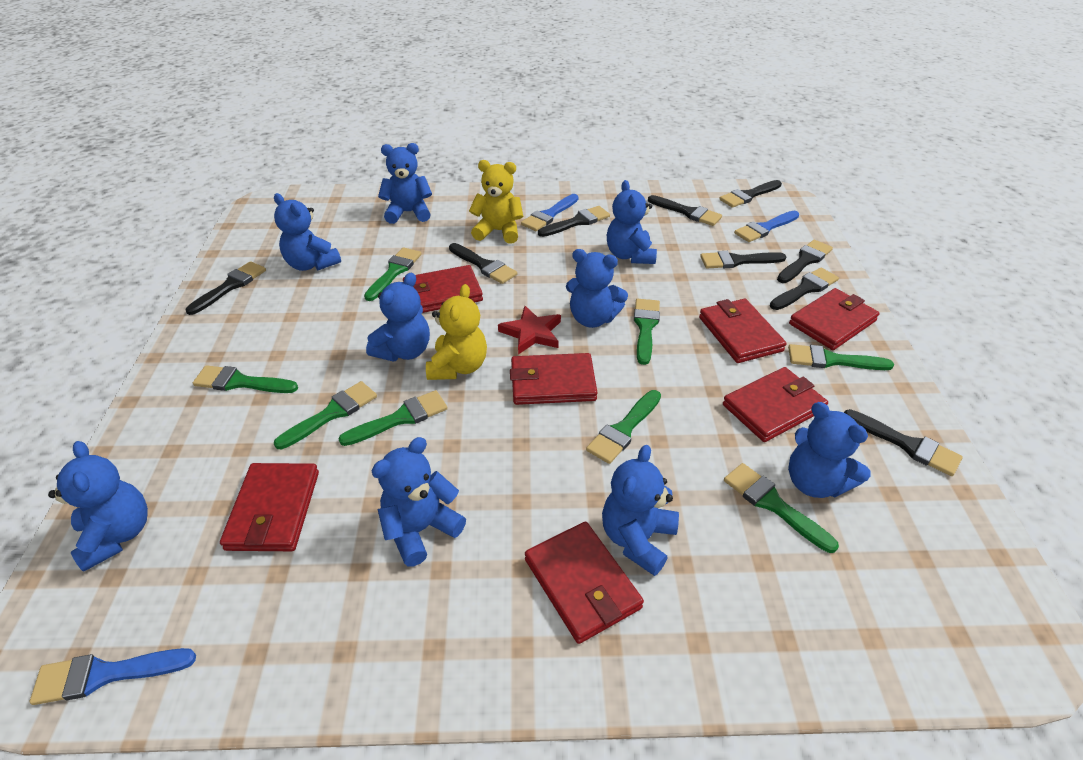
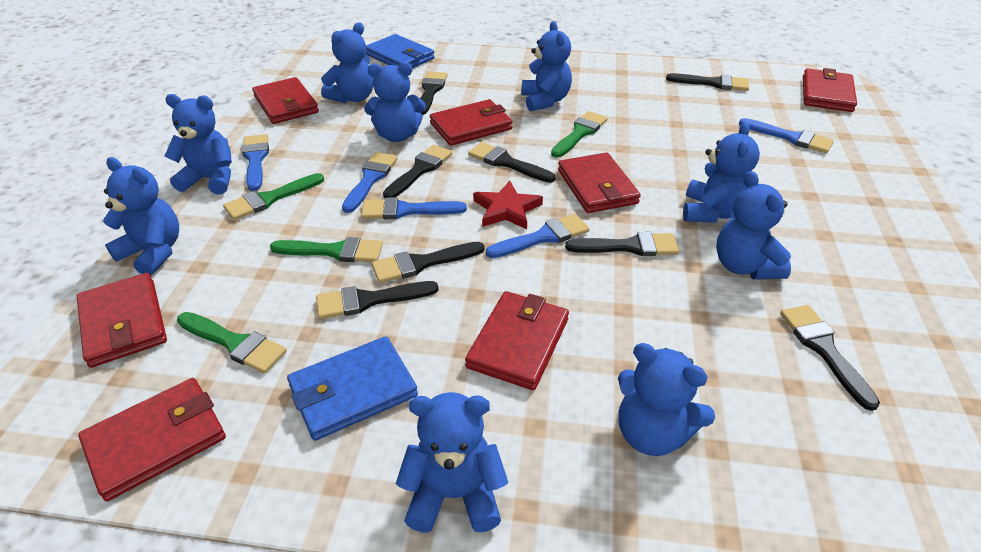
black brush: 9 -> 8
blue brush: 3 -> 5
blue wallet: 0 -> 2
green brush: 8 -> 4
yellow teddy bear: 2 -> 0

